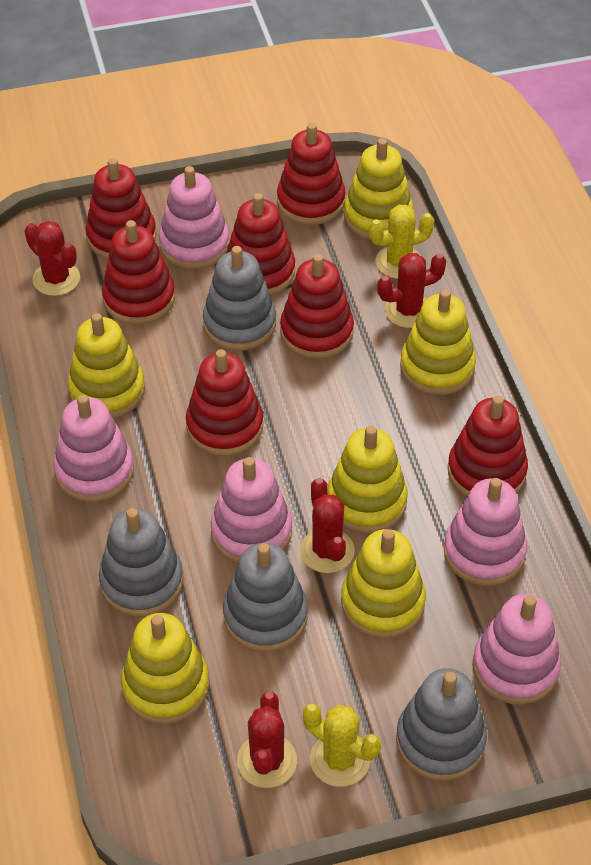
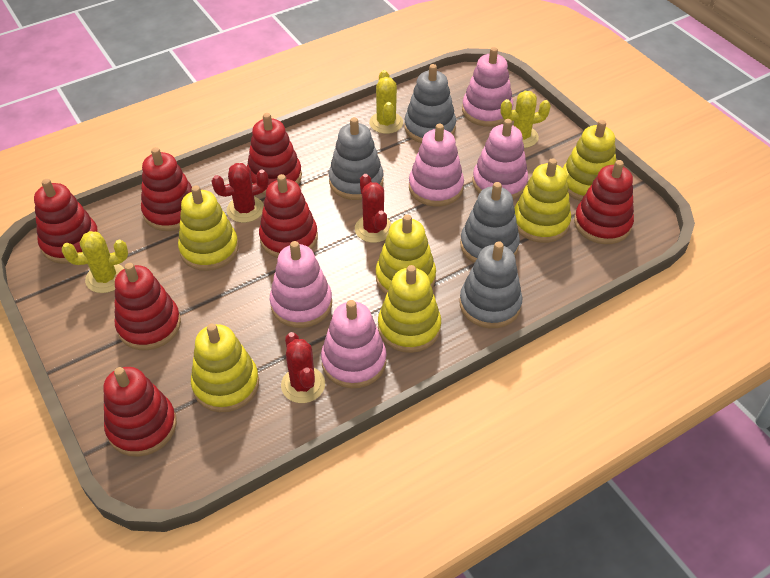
red cactus: 4 -> 3
yellow cactus: 2 -> 3

